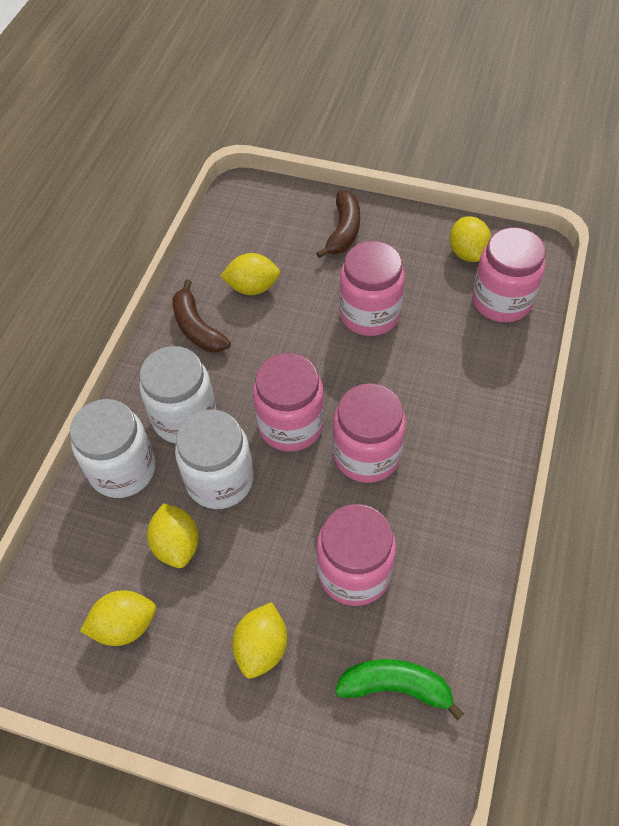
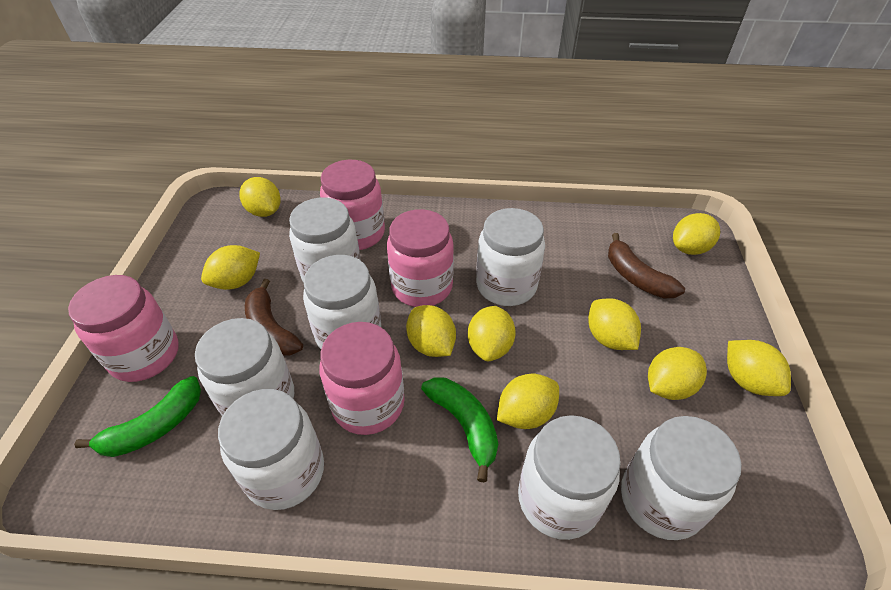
green banana: 1 -> 2
pink jar: 5 -> 4
white jar: 3 -> 7
yellow lemon: 5 -> 9

